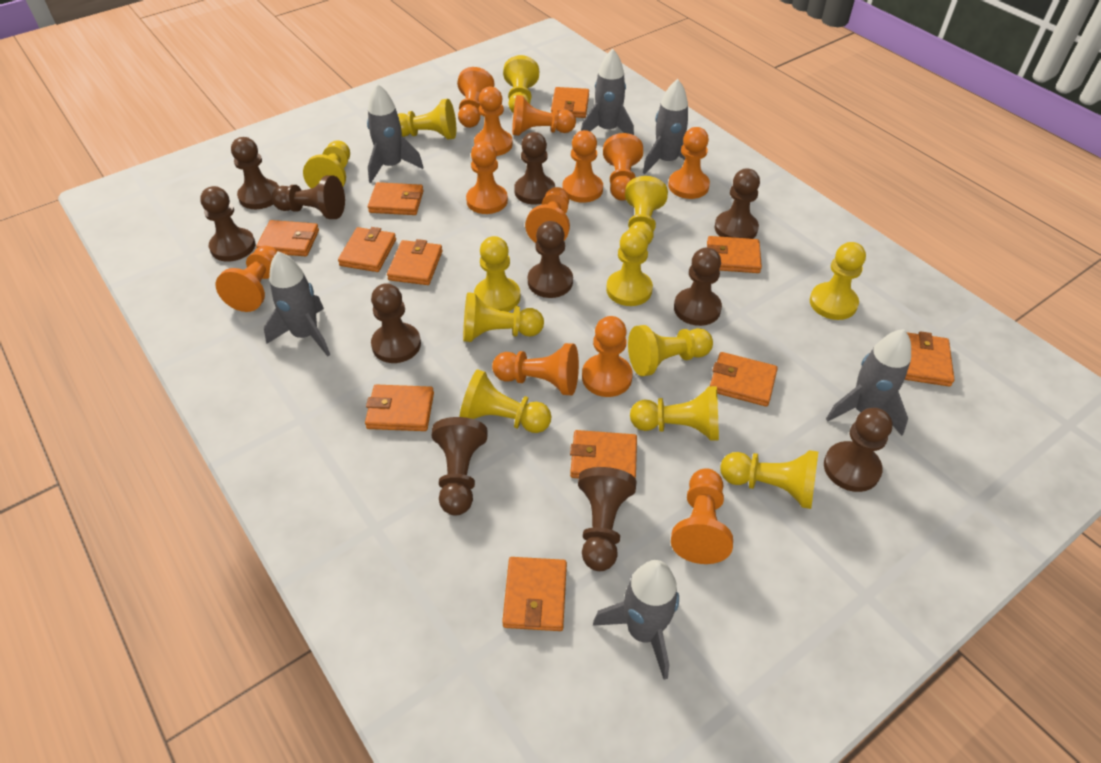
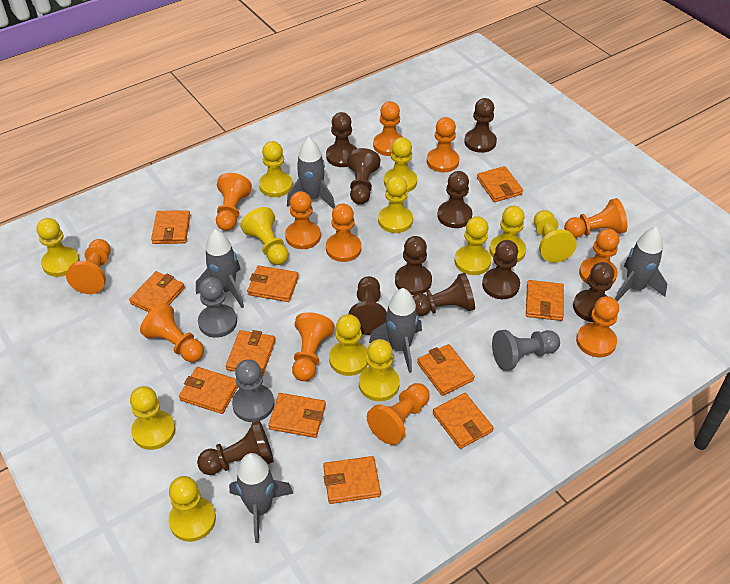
brown pawn: 11 -> 10
grey pawn: 0 -> 3
grey rocket: 6 -> 5

